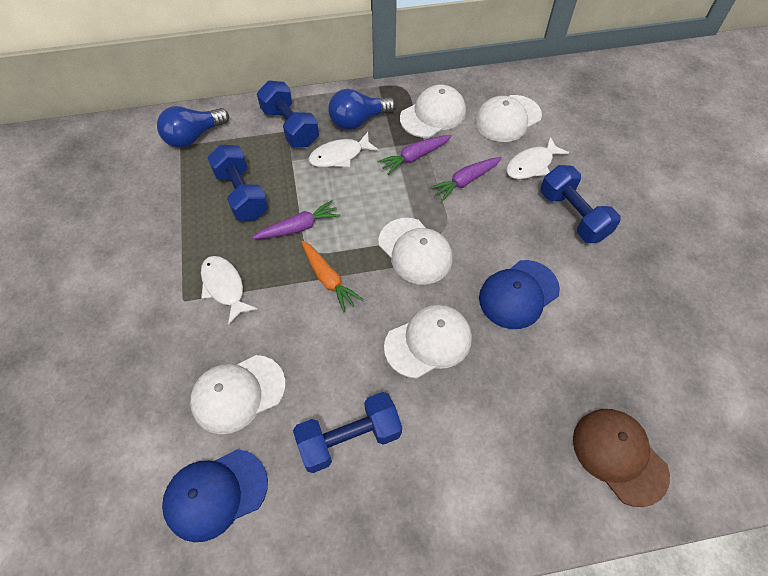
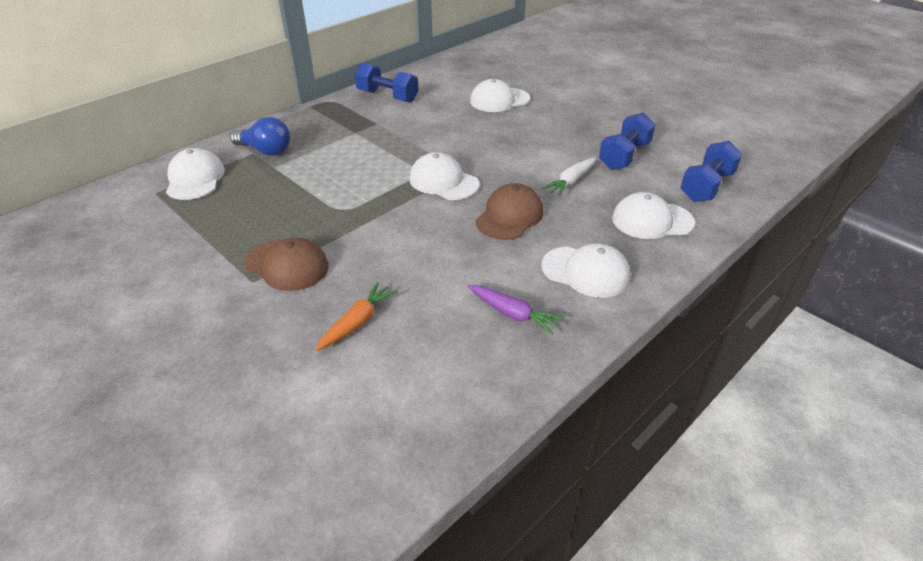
blue cap: 2 -> 0
blue dumbbell: 4 -> 3
blue light bulb: 2 -> 1
brown cap: 1 -> 2
purple carrot: 3 -> 1
white carrot: 0 -> 1
white fish: 3 -> 0

